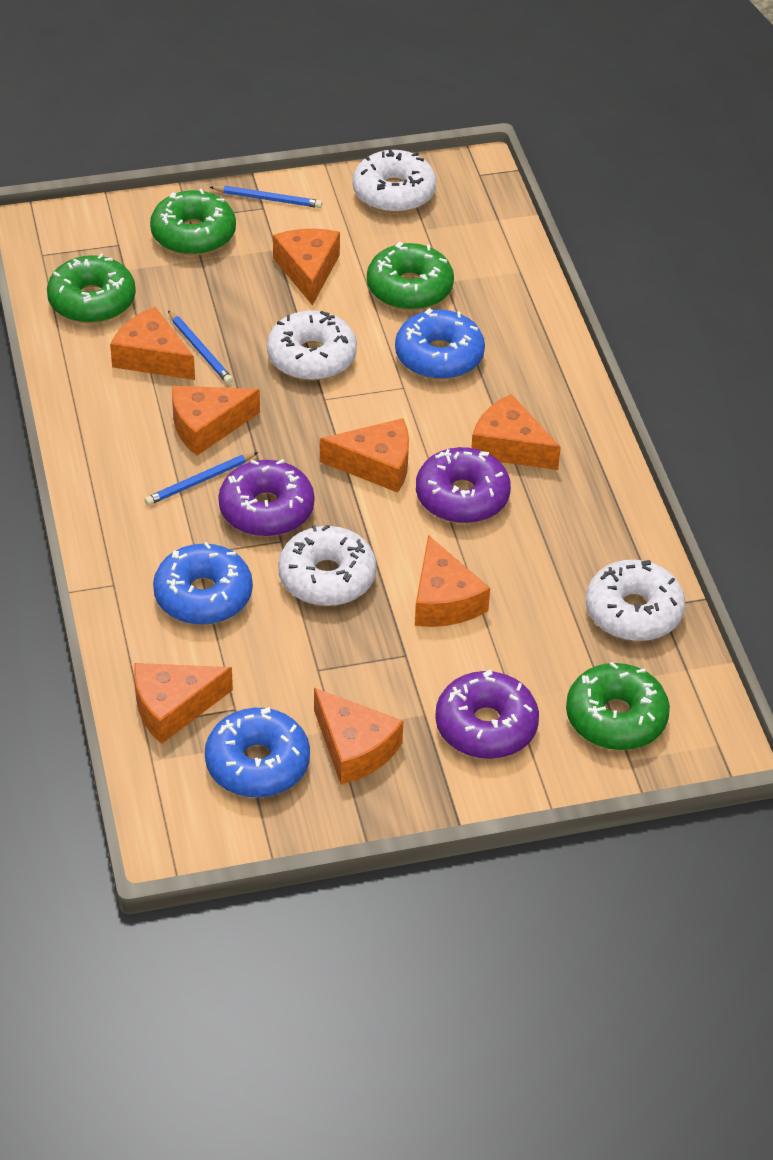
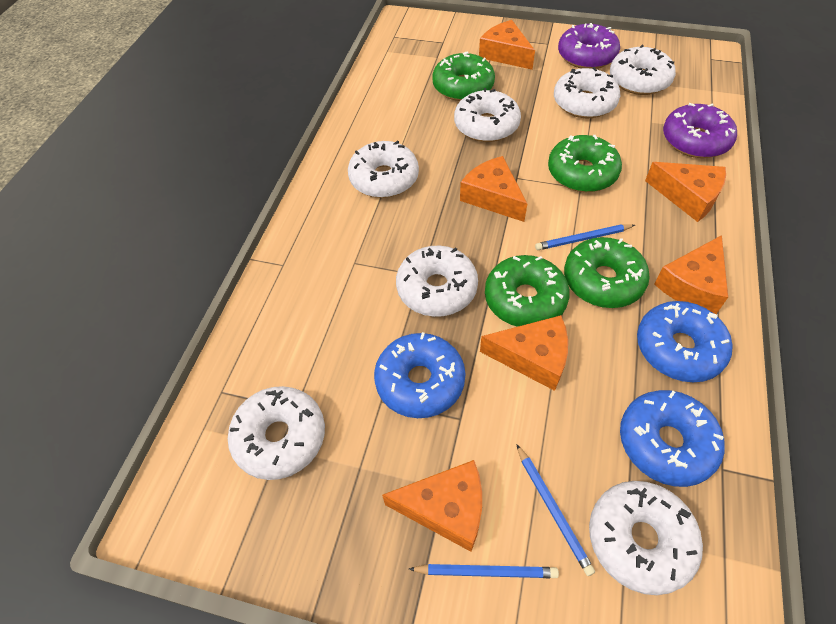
orange cheese: 8 -> 6
purple donut: 3 -> 2
white donut: 4 -> 7

